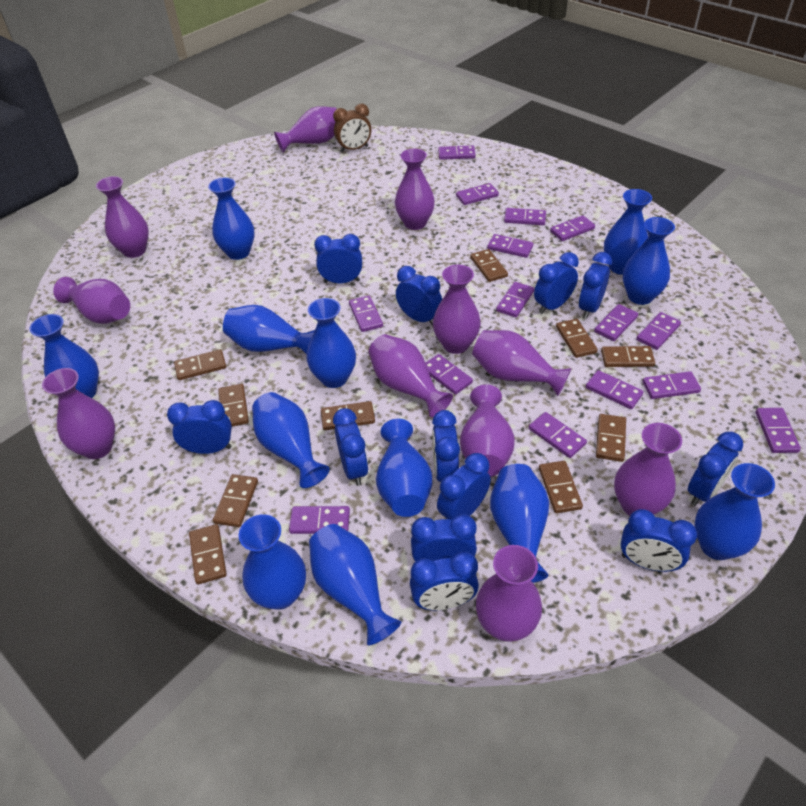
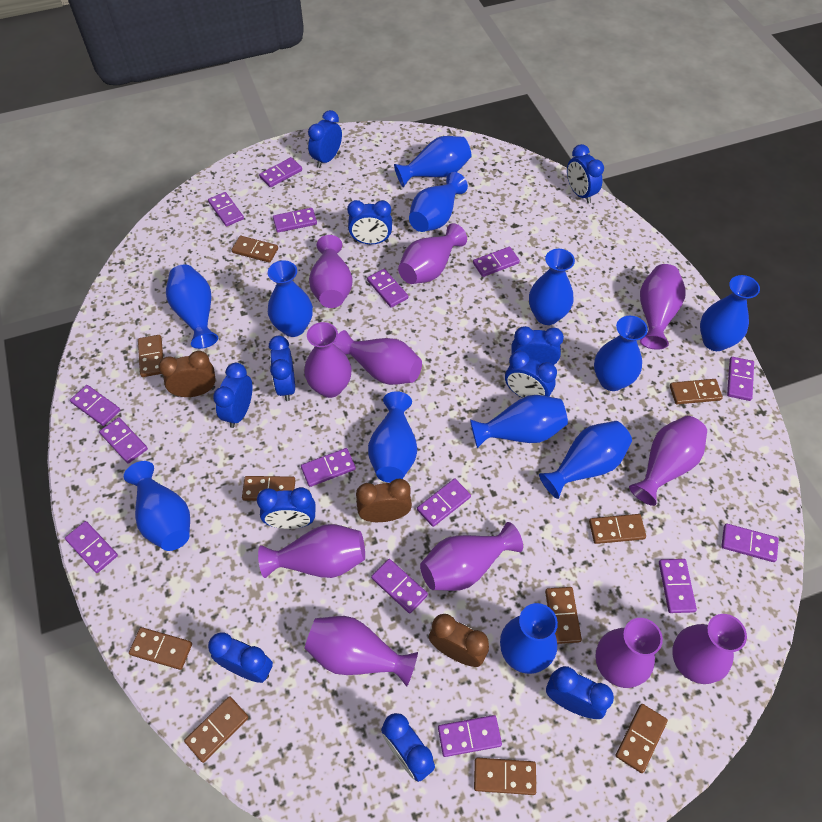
blue clock: 12 -> 11
brown clock: 1 -> 3

